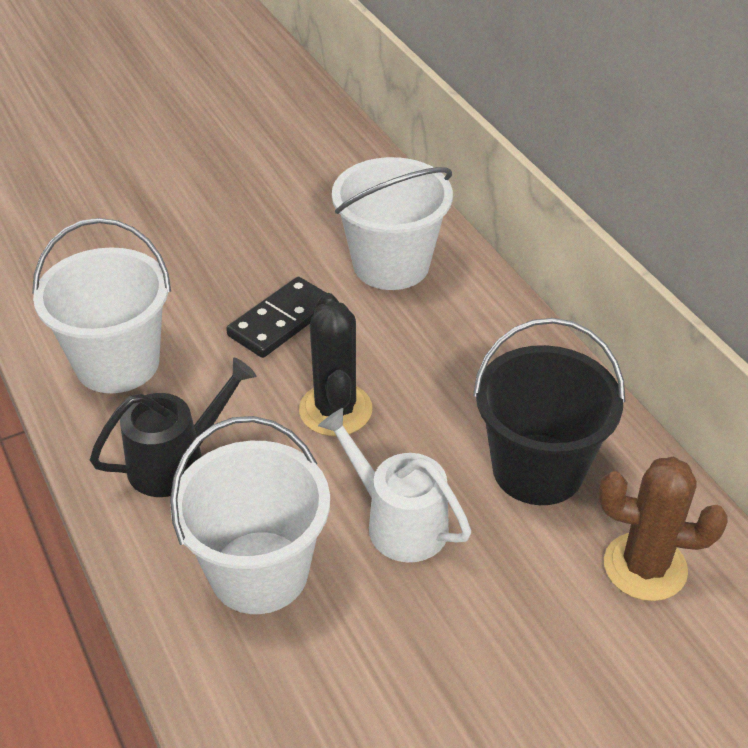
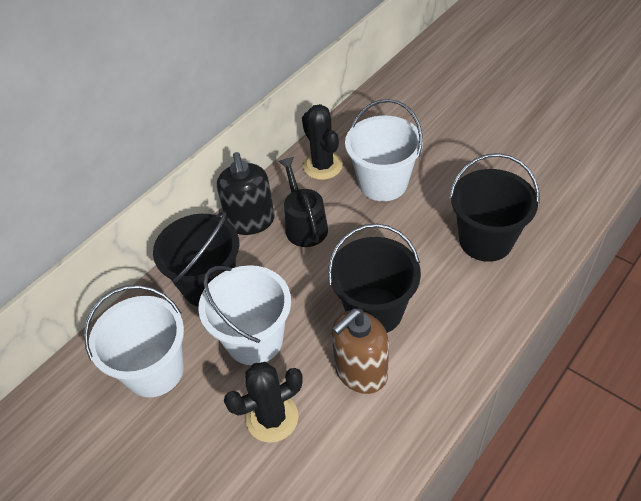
black bucket: 1 -> 3
black cactus: 1 -> 2
black domino: 1 -> 0
black soap dispenser: 0 -> 1
brown cactus: 1 -> 0
brown soap dispenser: 0 -> 1
white watering can: 1 -> 0

